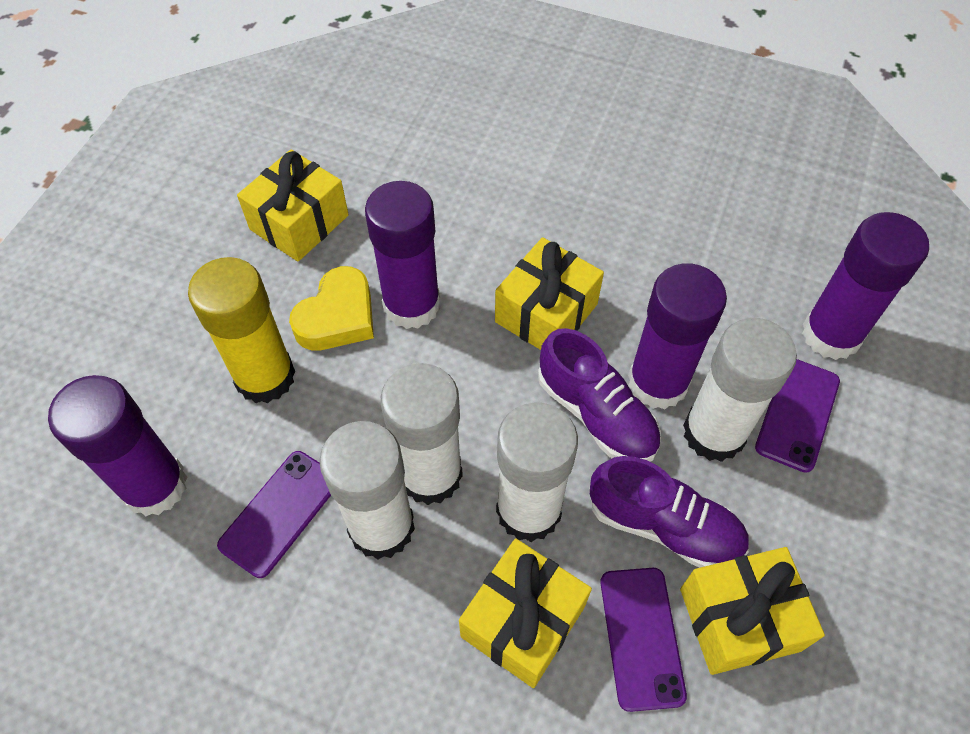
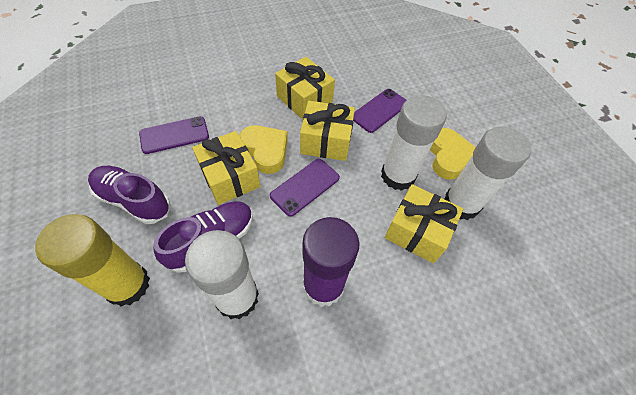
purple glue stick: 4 -> 1
white glue stick: 4 -> 3
yellow heart: 1 -> 2

